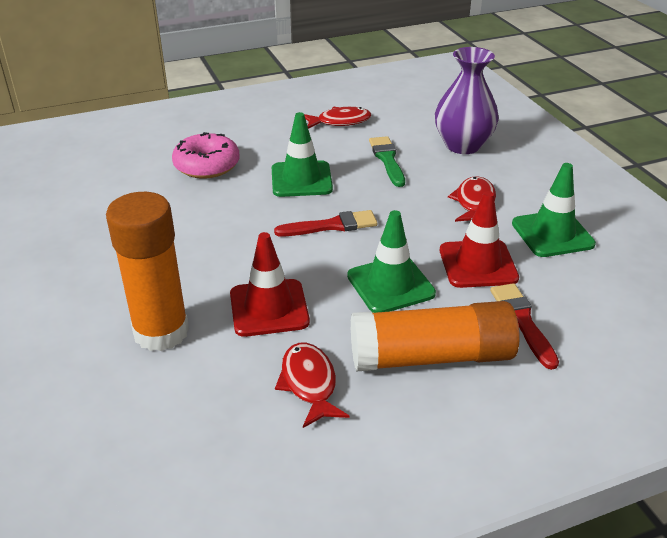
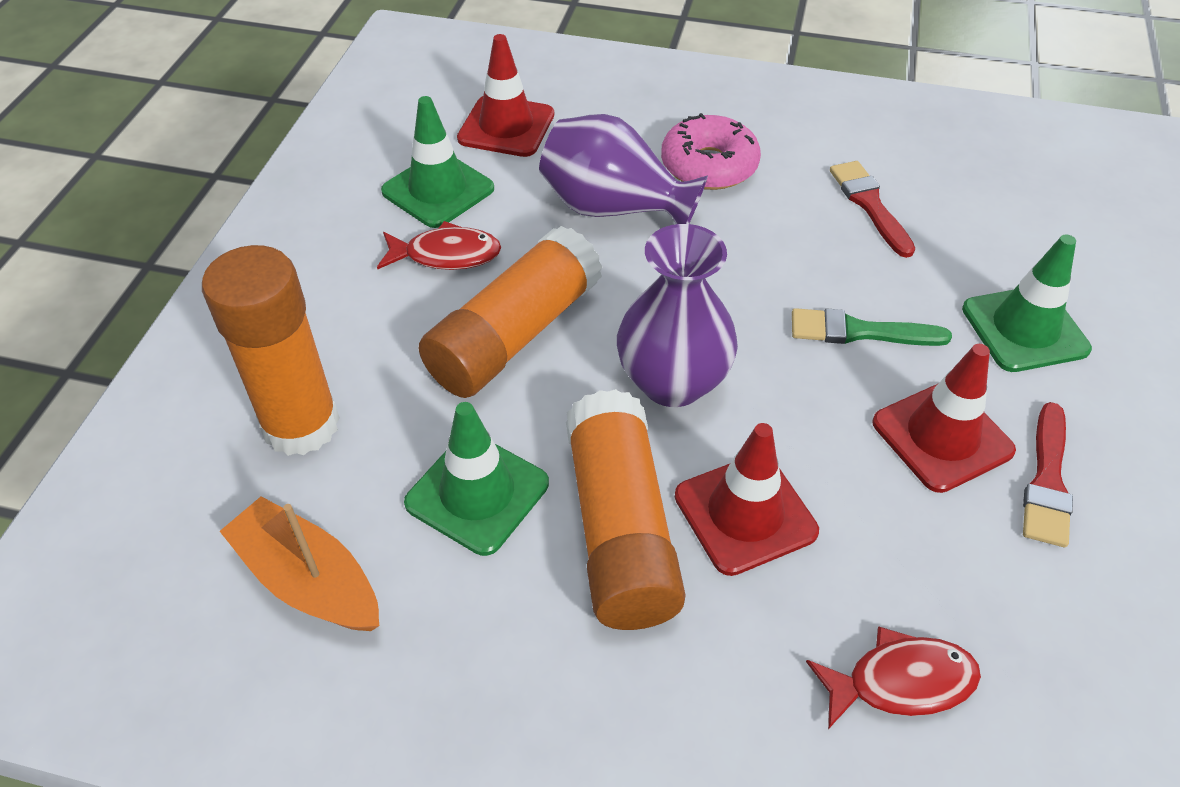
orange boat: 0 -> 1
orange glue stick: 2 -> 3
purple vase: 1 -> 2
red fish: 3 -> 2
red traffic cone: 2 -> 3

